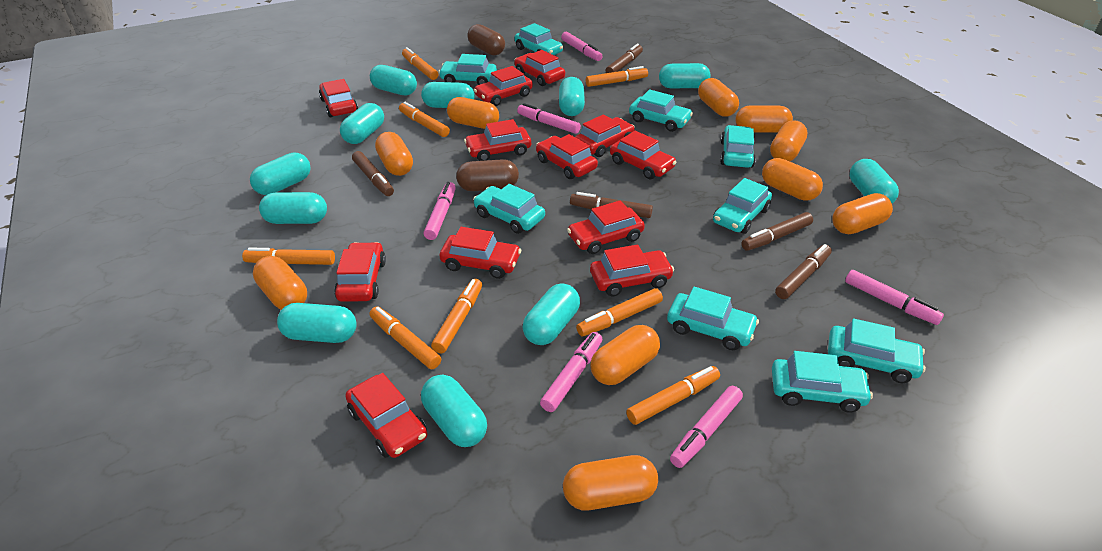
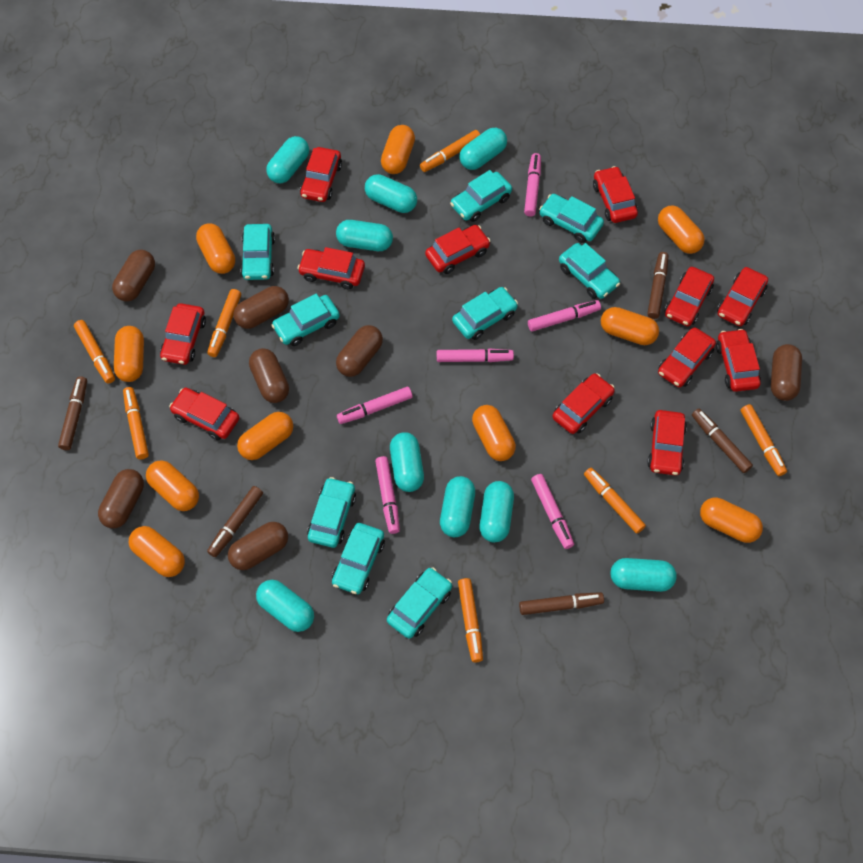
brown capsule: 2 -> 7
orange marker: 8 -> 7
turquoise capsule: 11 -> 9

